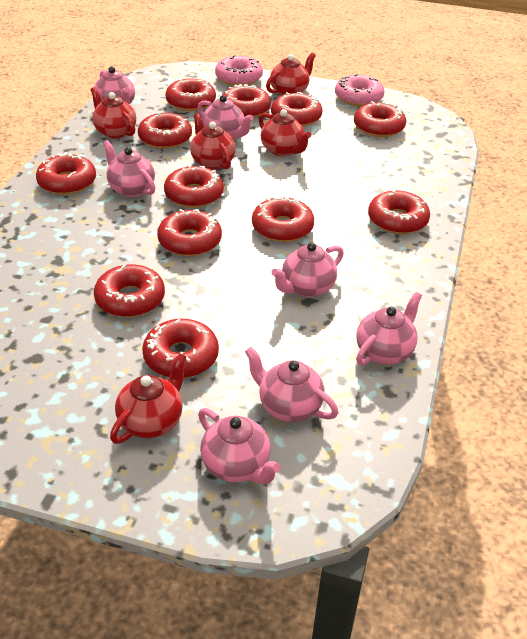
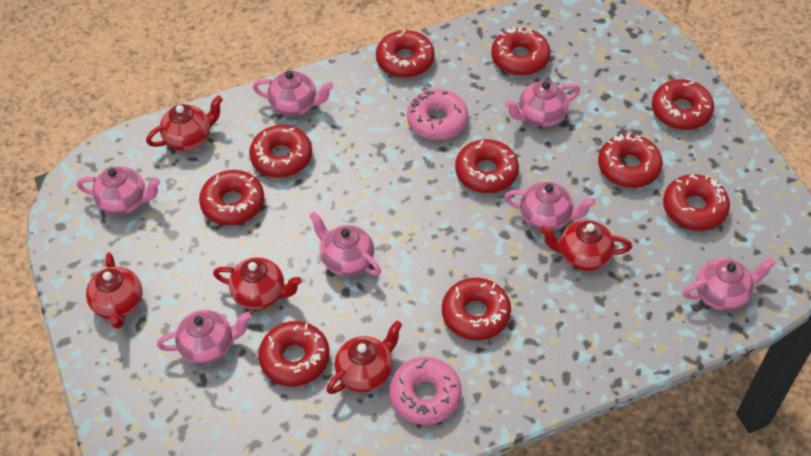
red donut: 12 -> 10

